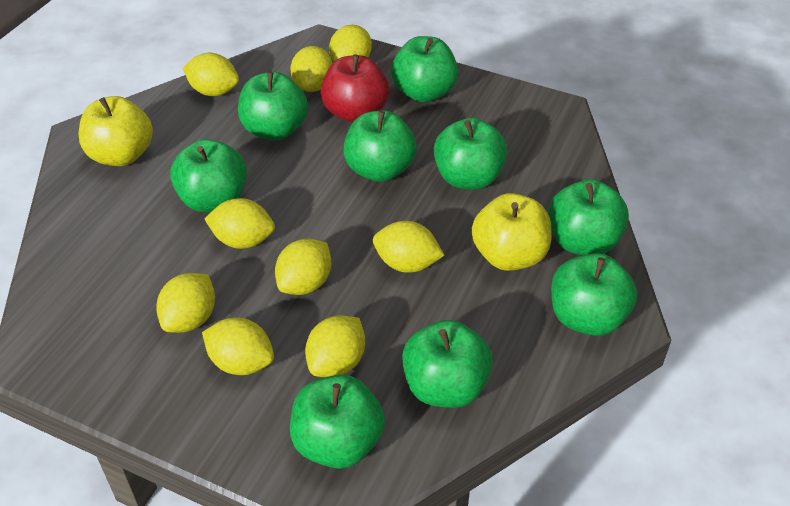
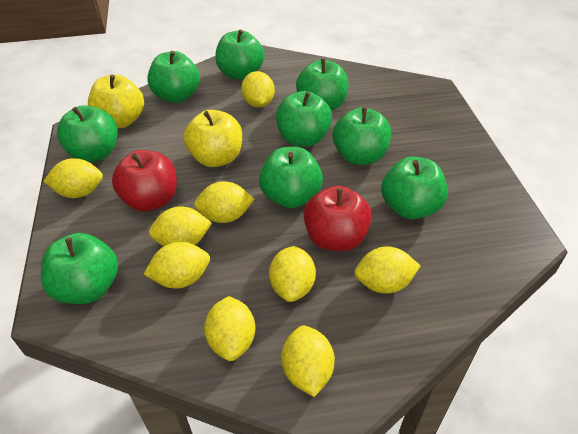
red apple: 1 -> 2

